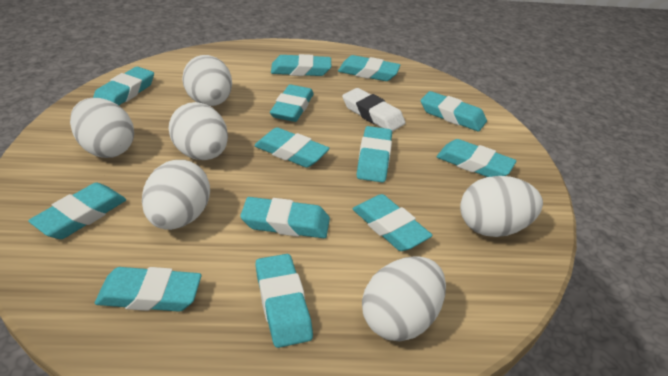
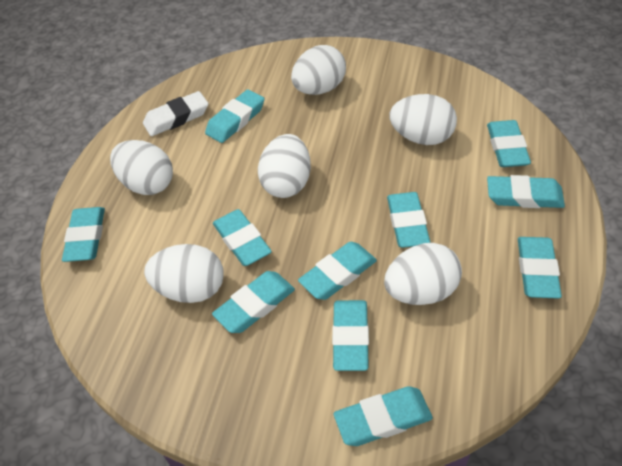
turquoise eraser: 13 -> 11

